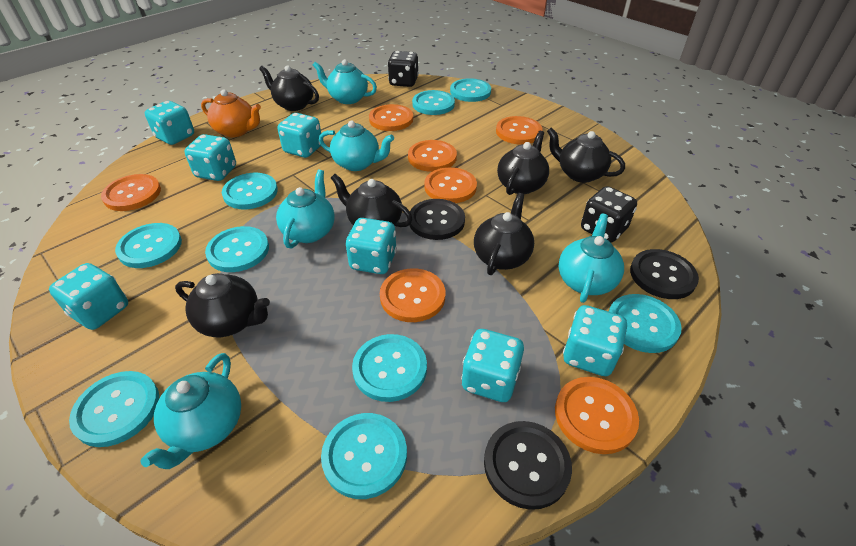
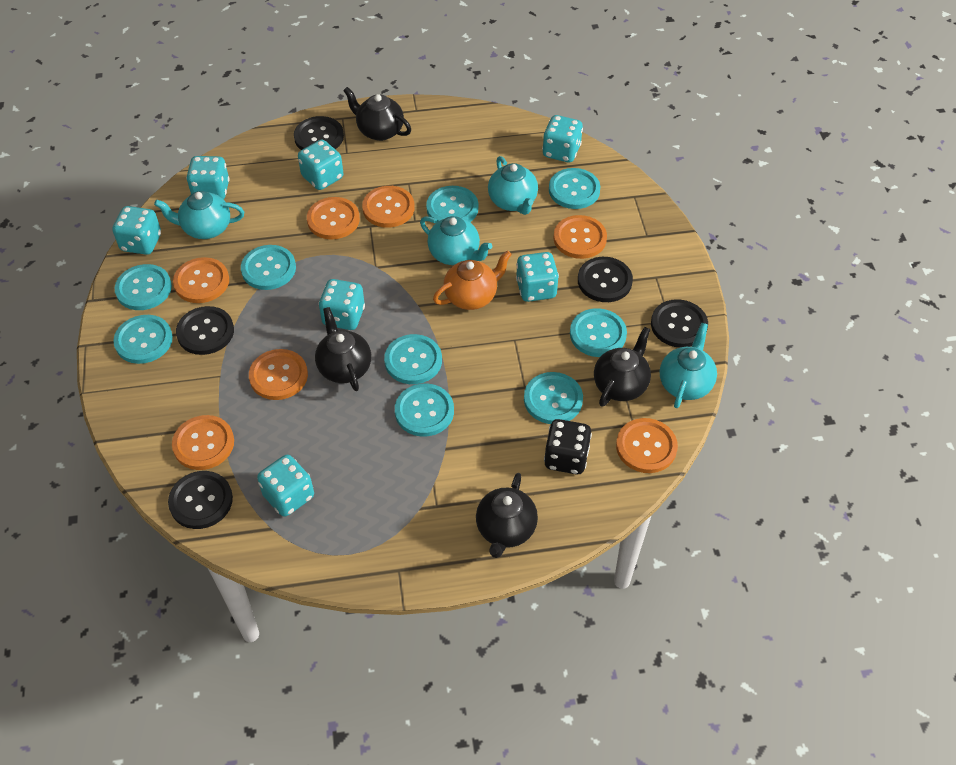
black button: 3 -> 5
black dice: 2 -> 1
black teapot: 6 -> 4
turquoise teapot: 5 -> 4

